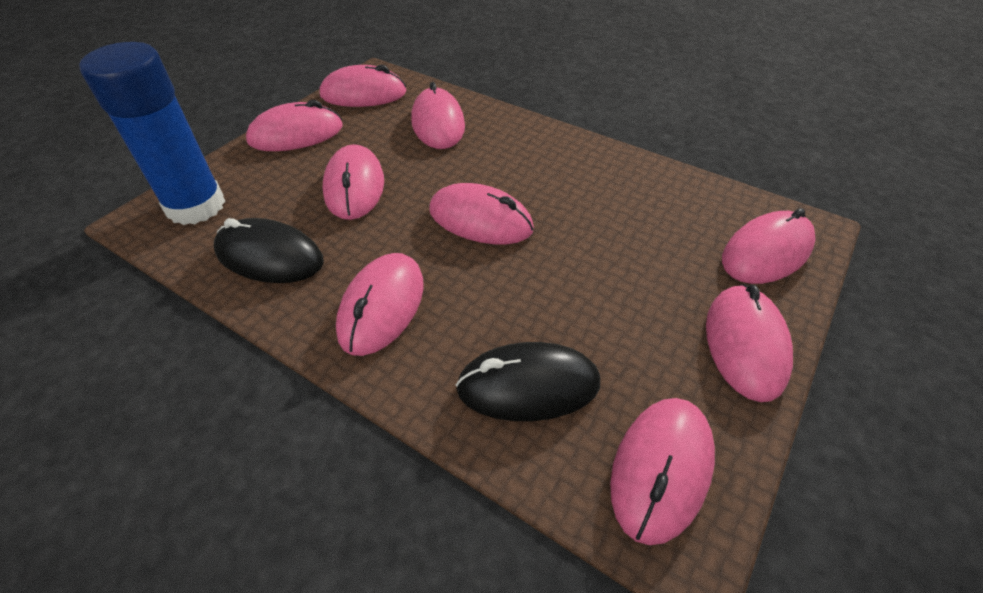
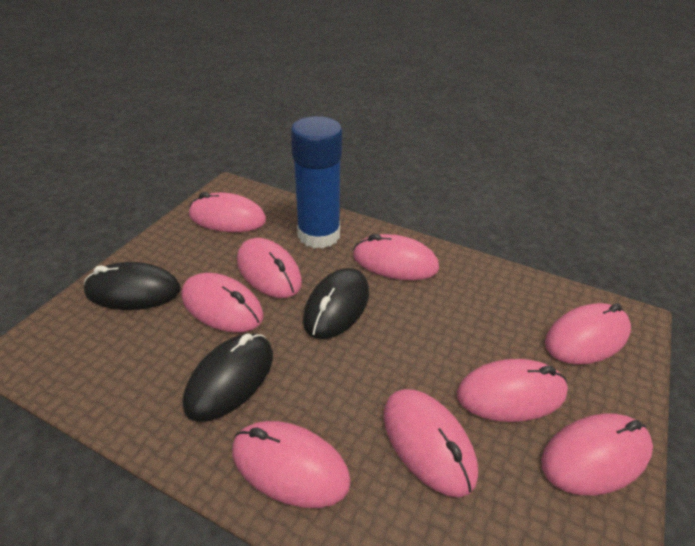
black mouse: 2 -> 3

